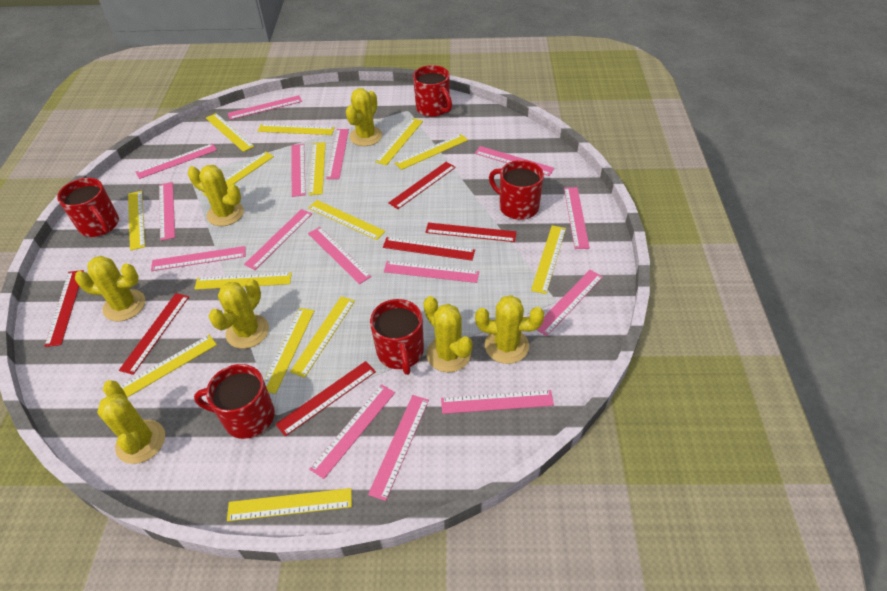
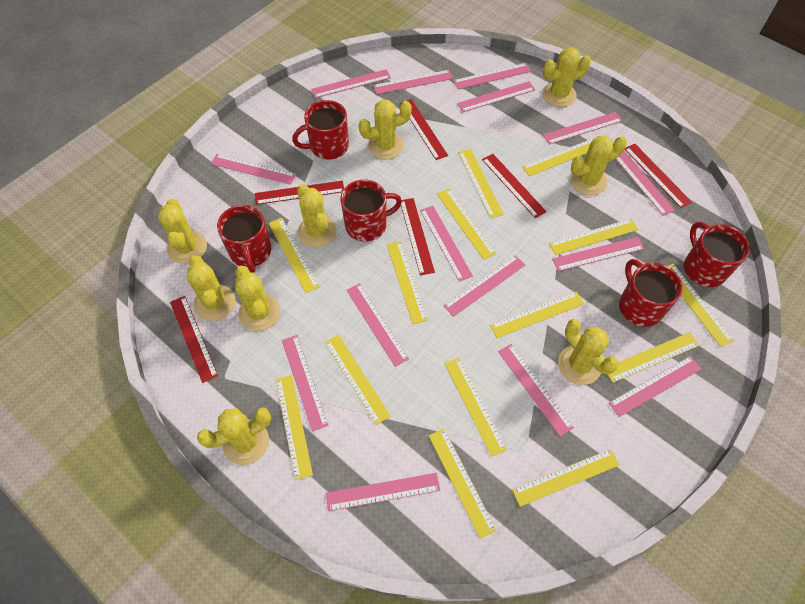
yellow cactus: 7 -> 9

